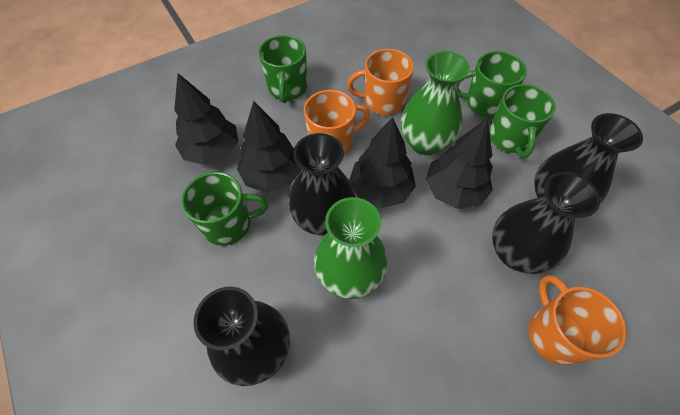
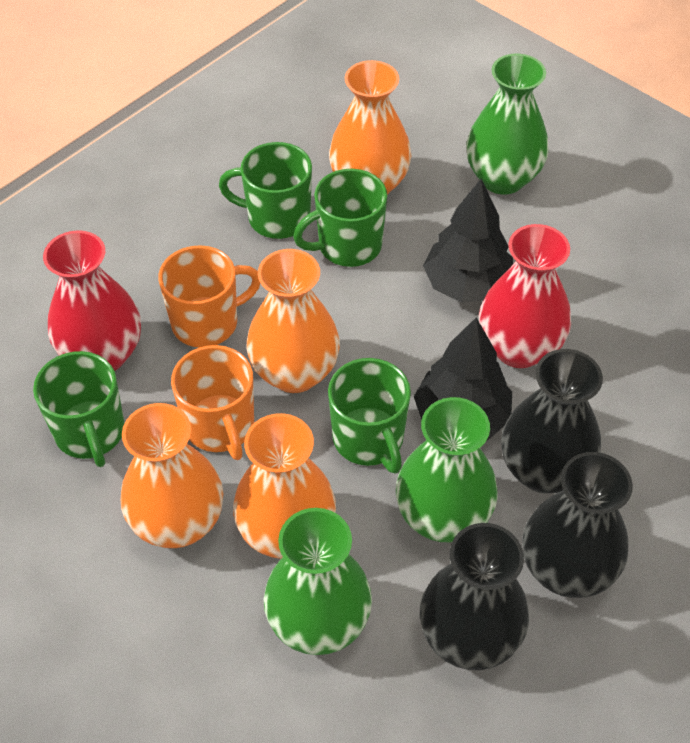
black tree: 4 -> 2
black vase: 4 -> 3
green vase: 2 -> 3
orange mug: 3 -> 2
orange vase: 0 -> 4
red vase: 0 -> 2

